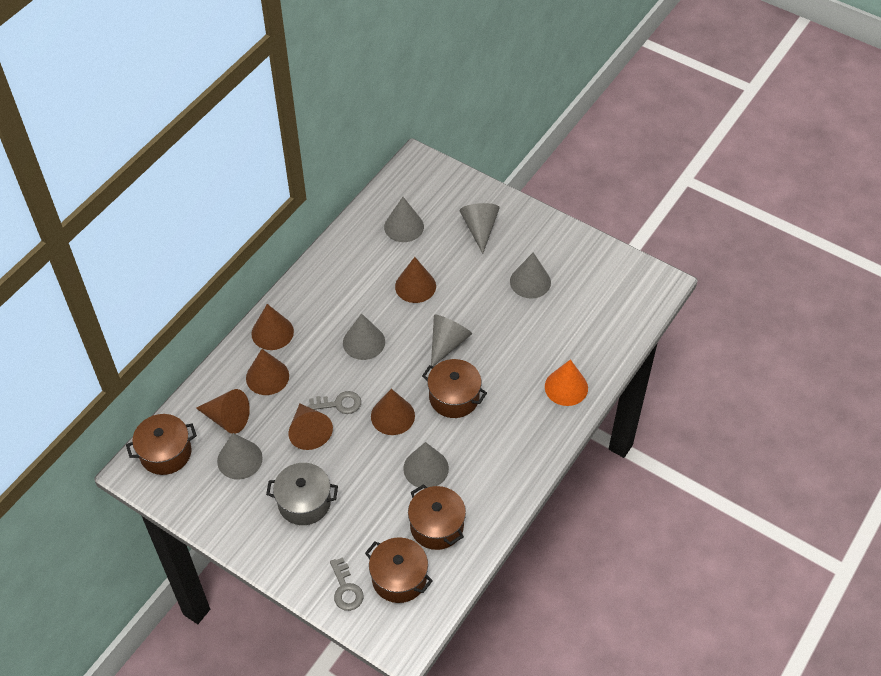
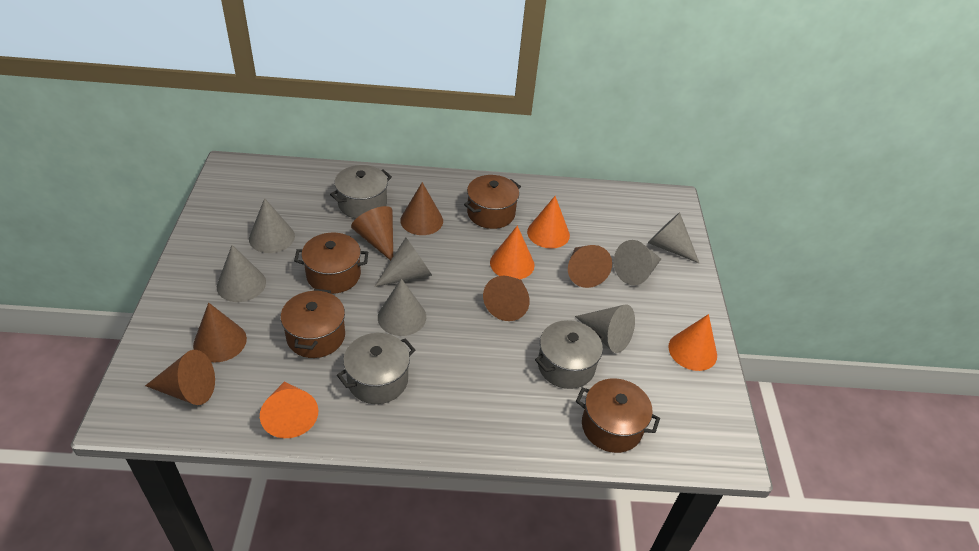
grey key: 2 -> 0
grey pot: 1 -> 3
orange cone: 1 -> 4

